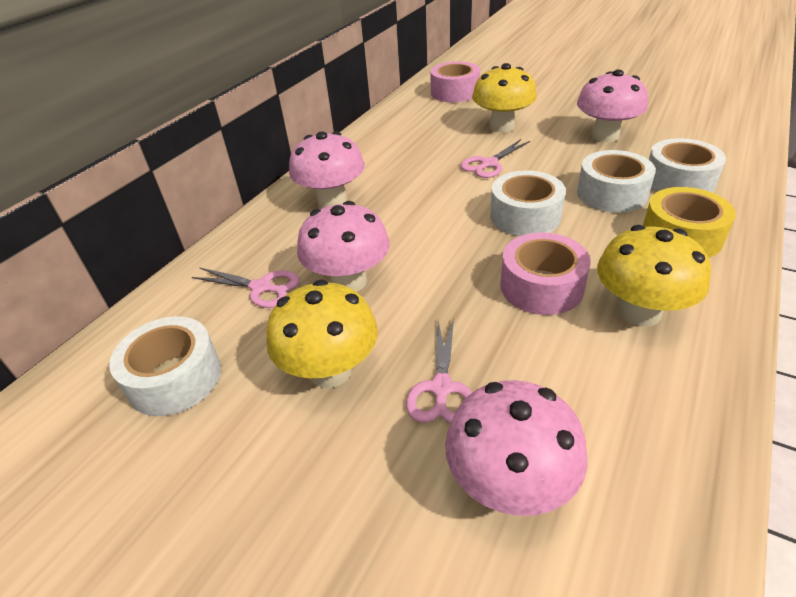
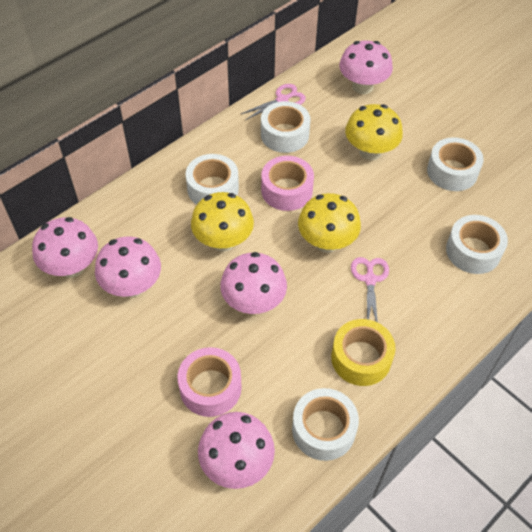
pink mushroom: 4 -> 5
pink scissors: 3 -> 2
white tape: 4 -> 5

